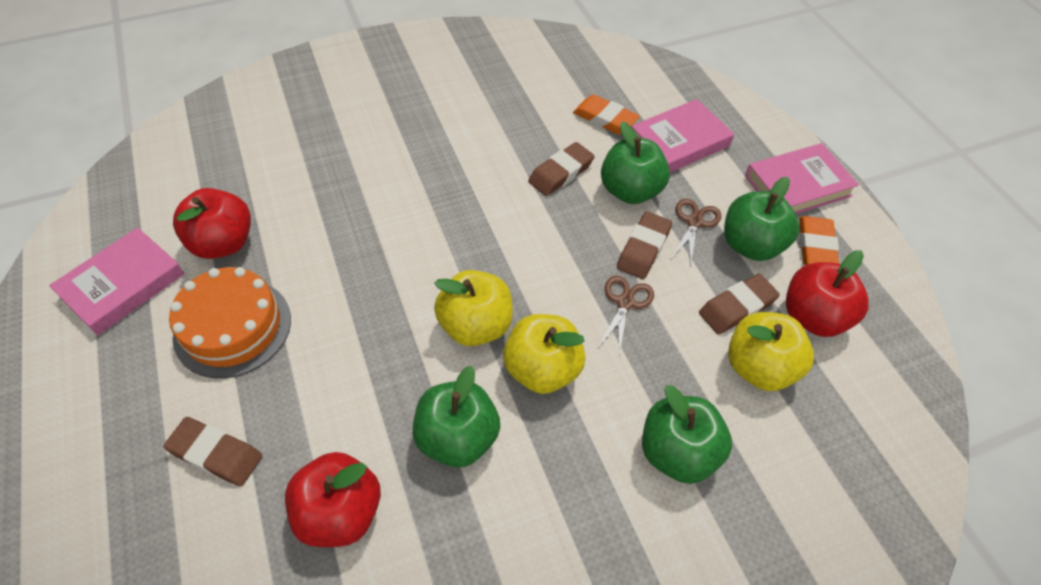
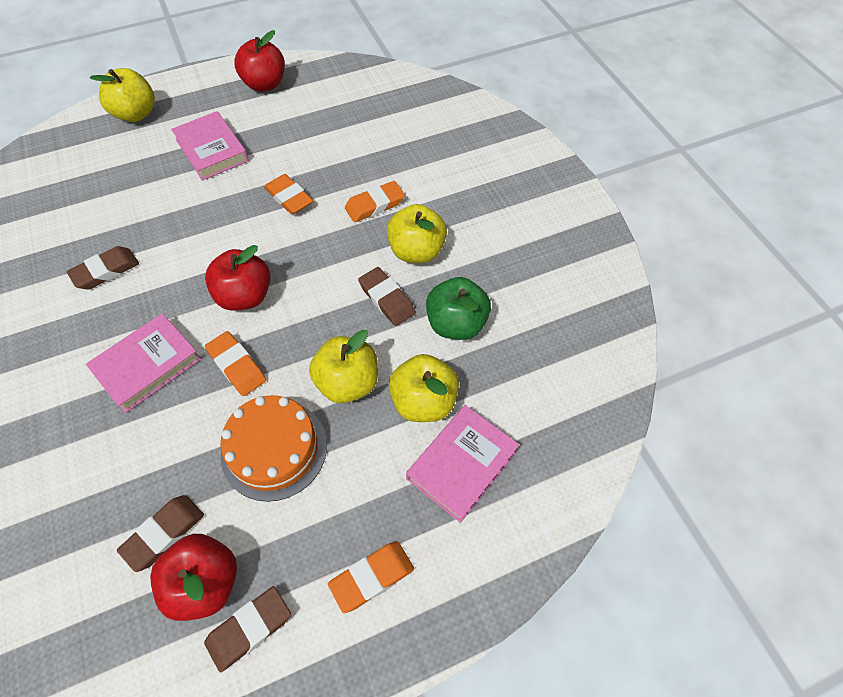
brown scissors: 2 -> 0
green apple: 4 -> 1
orange eraser: 2 -> 4
yellow apple: 3 -> 4

